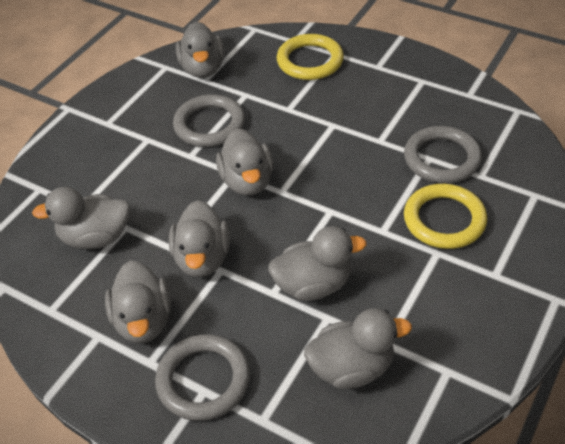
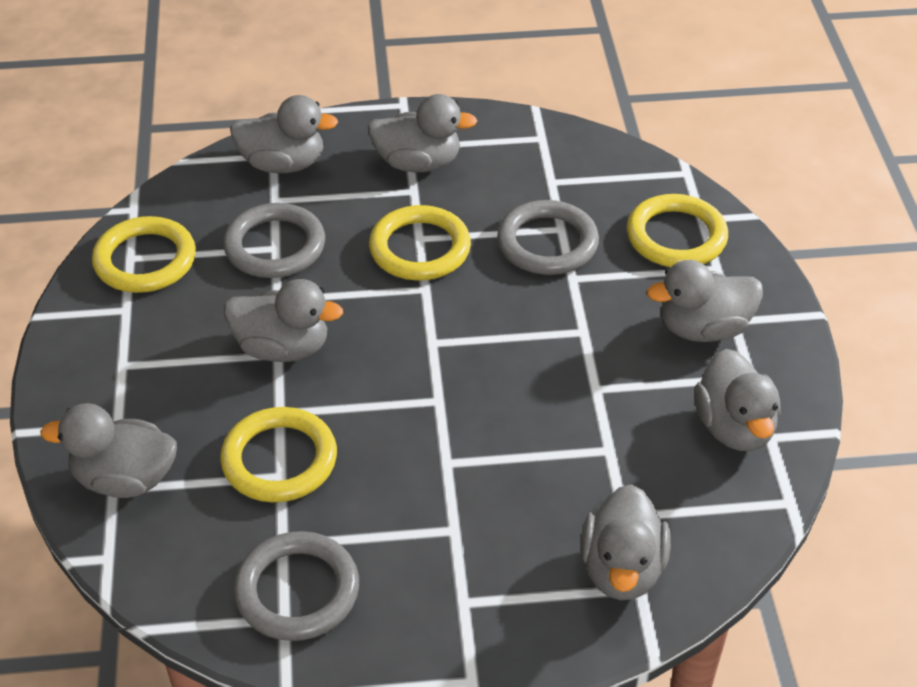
yellow ring: 2 -> 4

